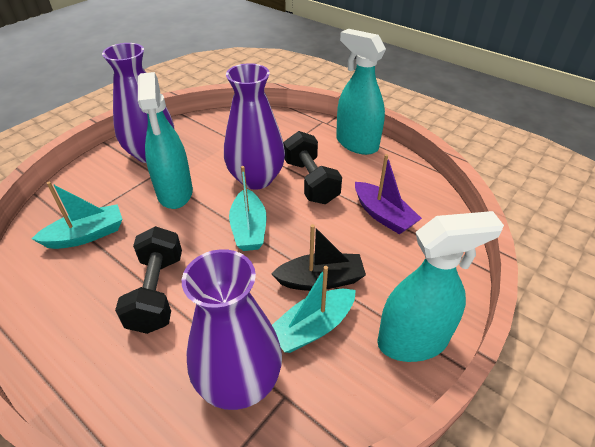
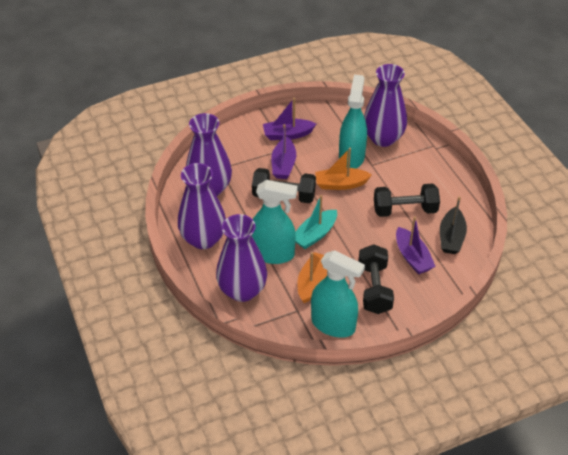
black dumbbell: 2 -> 3
orange boat: 0 -> 2
purple boat: 1 -> 3
purple vase: 3 -> 4
turquoise boat: 3 -> 1

